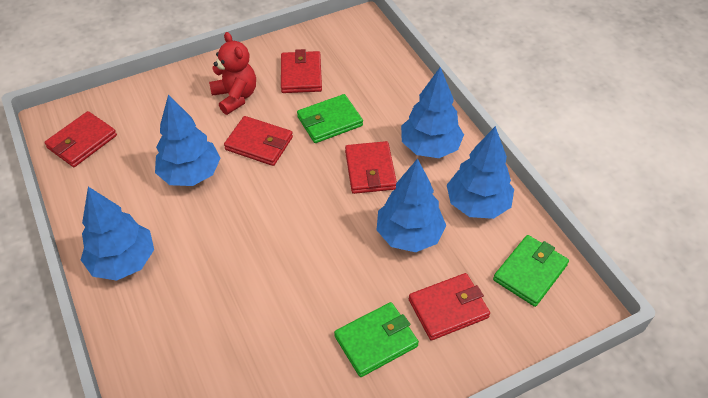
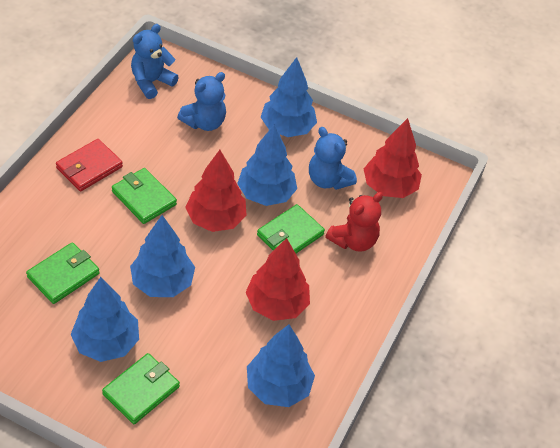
blue teddy bear: 0 -> 3
green wallet: 3 -> 4
red tree: 0 -> 3
red wallet: 5 -> 1

